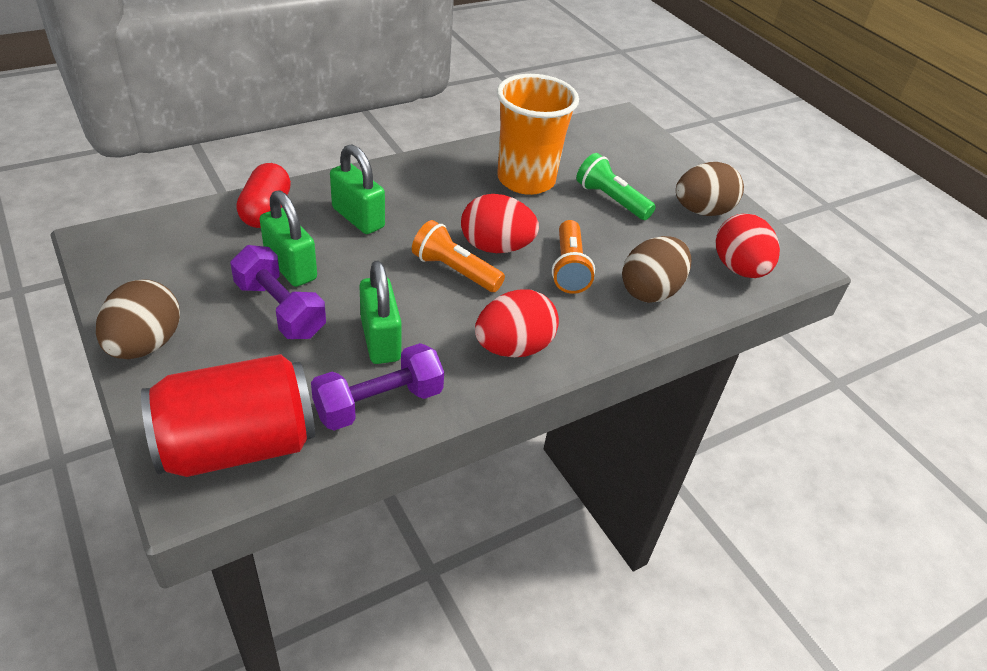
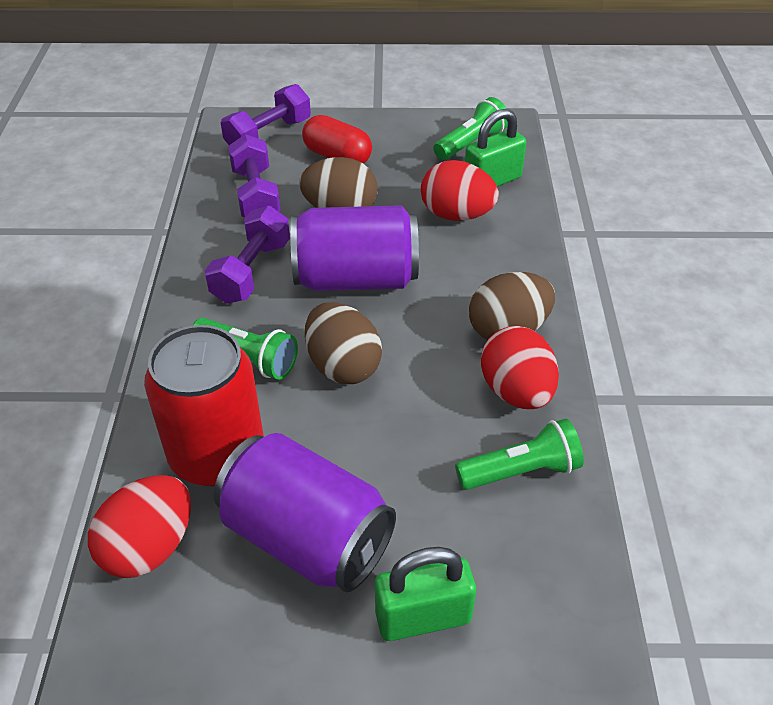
green flashlight: 1 -> 3
green padlock: 3 -> 2
orange cup: 1 -> 0
orange flashlight: 2 -> 0
purple can: 0 -> 2
purple dumbbell: 2 -> 3

